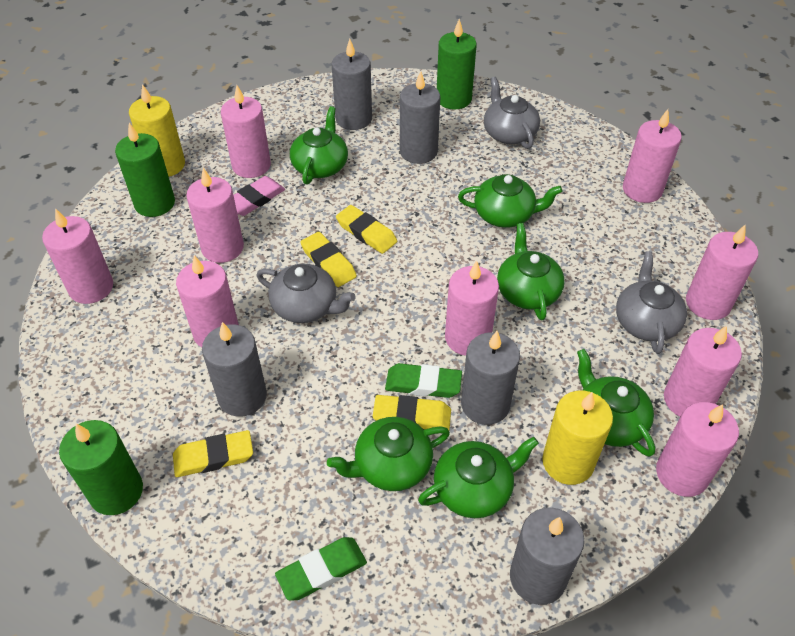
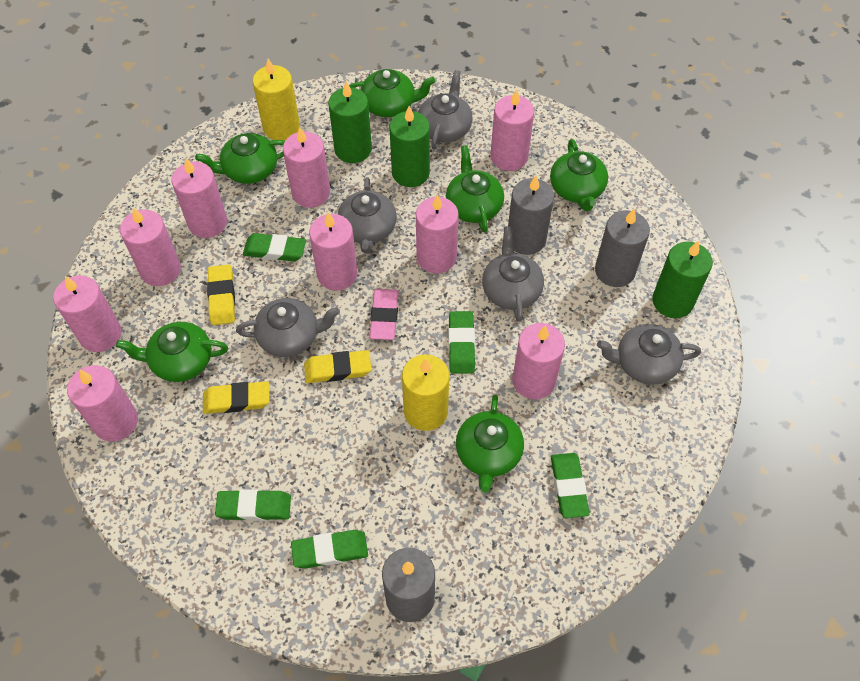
green eraser: 2 -> 5
grey candle: 5 -> 3
grey teapot: 3 -> 5
yellow eraser: 4 -> 3

